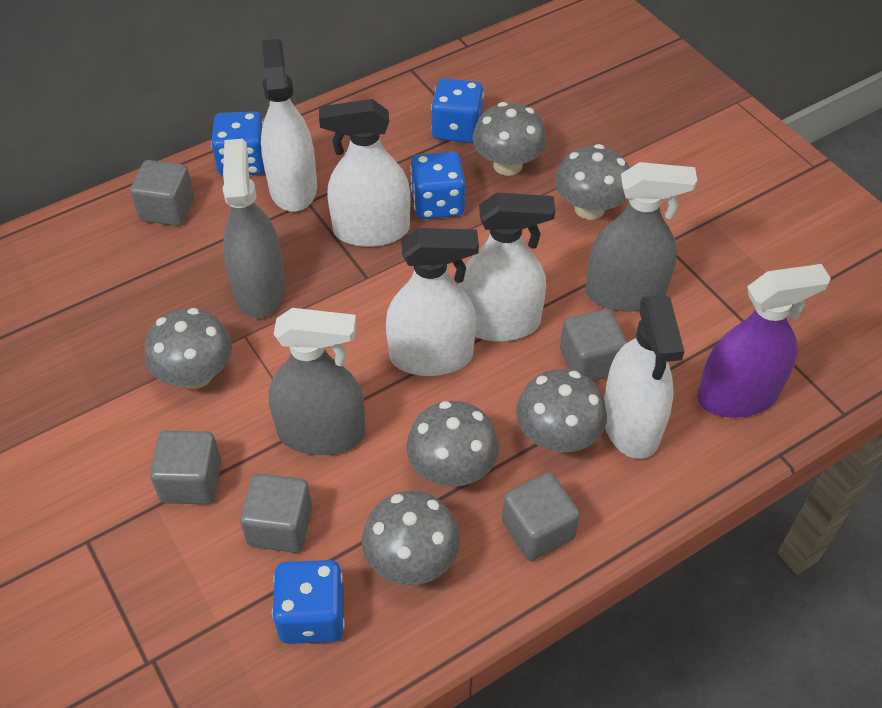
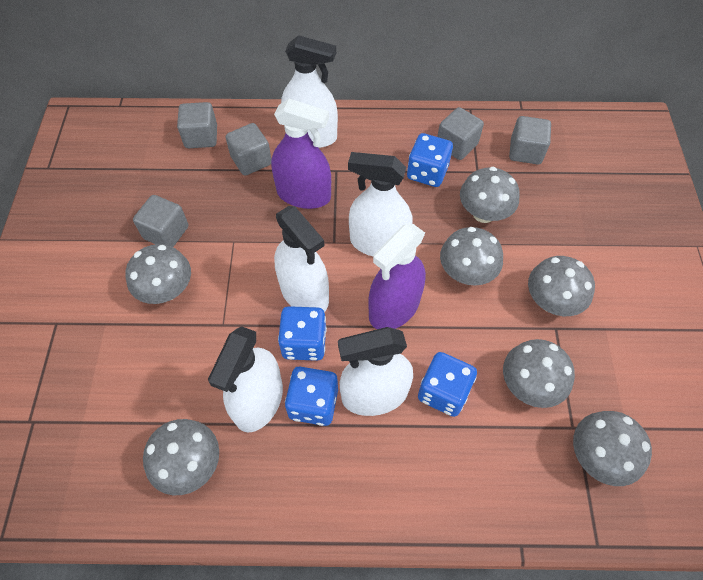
grey mushroom: 6 -> 7
grey spray bottle: 3 -> 0
purple spray bottle: 1 -> 2

